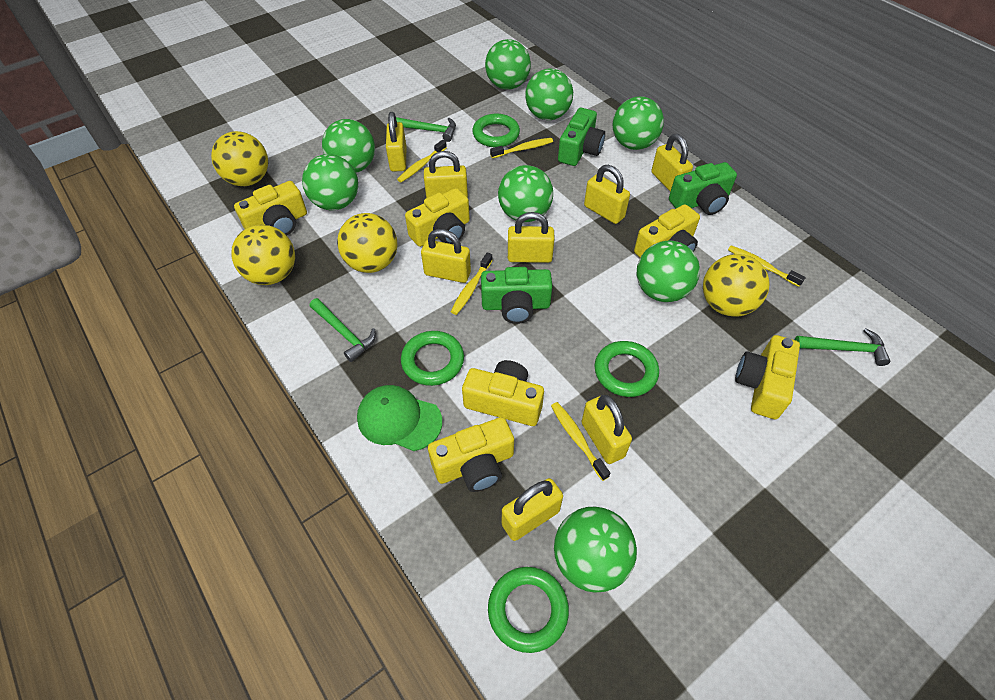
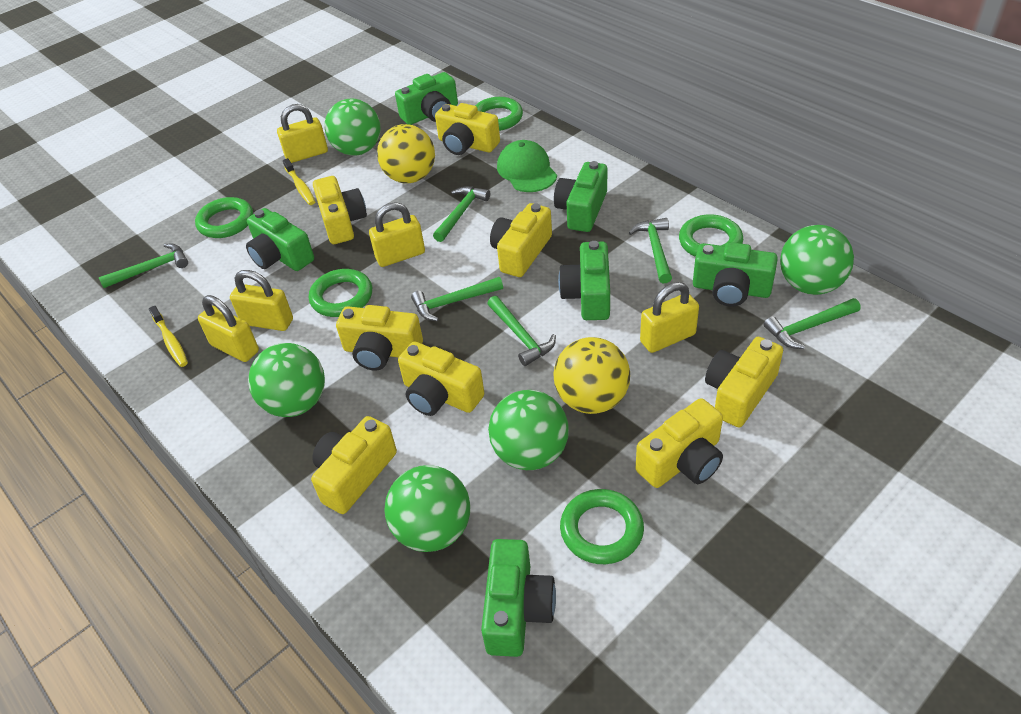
green ball: 8 -> 5
green camera: 3 -> 6
green hammer: 3 -> 6
green ring: 4 -> 5
yellow ball: 4 -> 2
yellow camera: 6 -> 8
yellow padlock: 8 -> 5
yellow toothbrush: 5 -> 2

